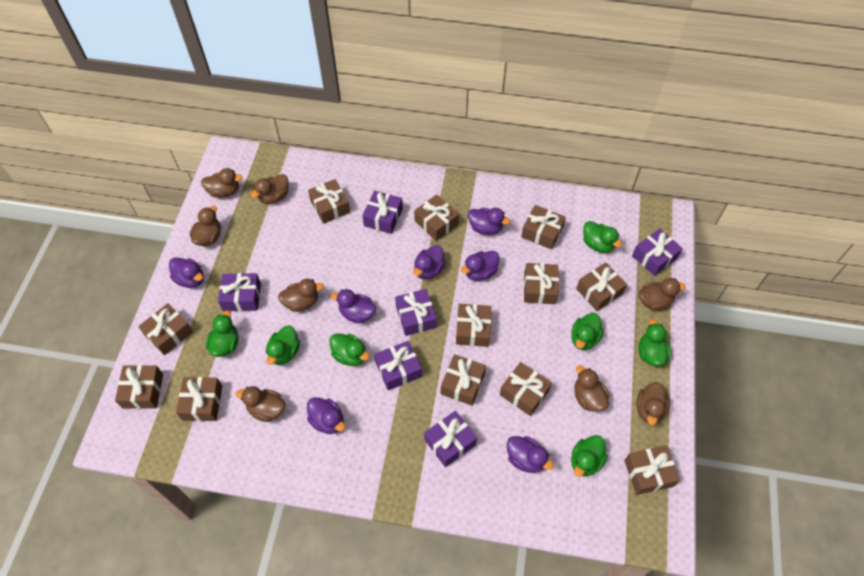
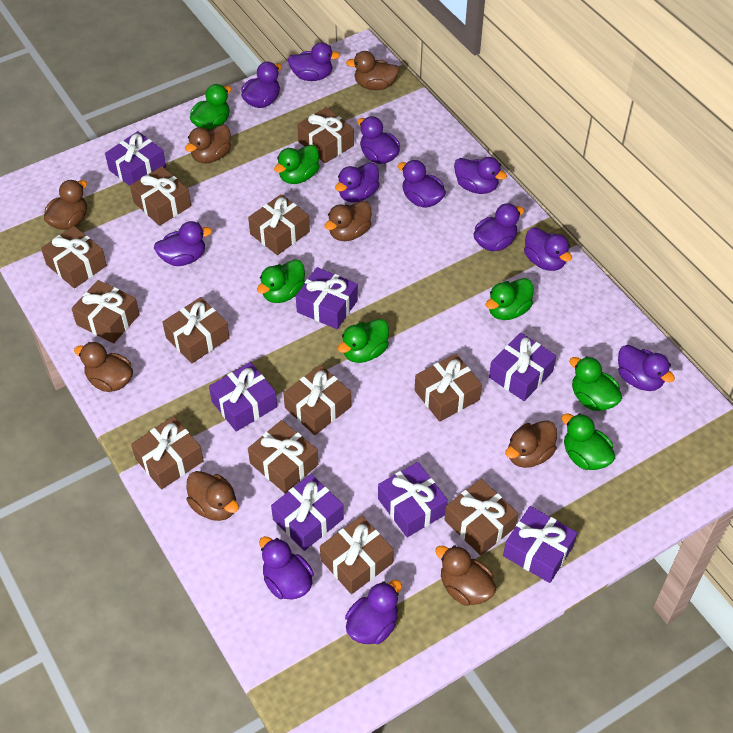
purple duck: 7 -> 12
purple gift: 6 -> 7

